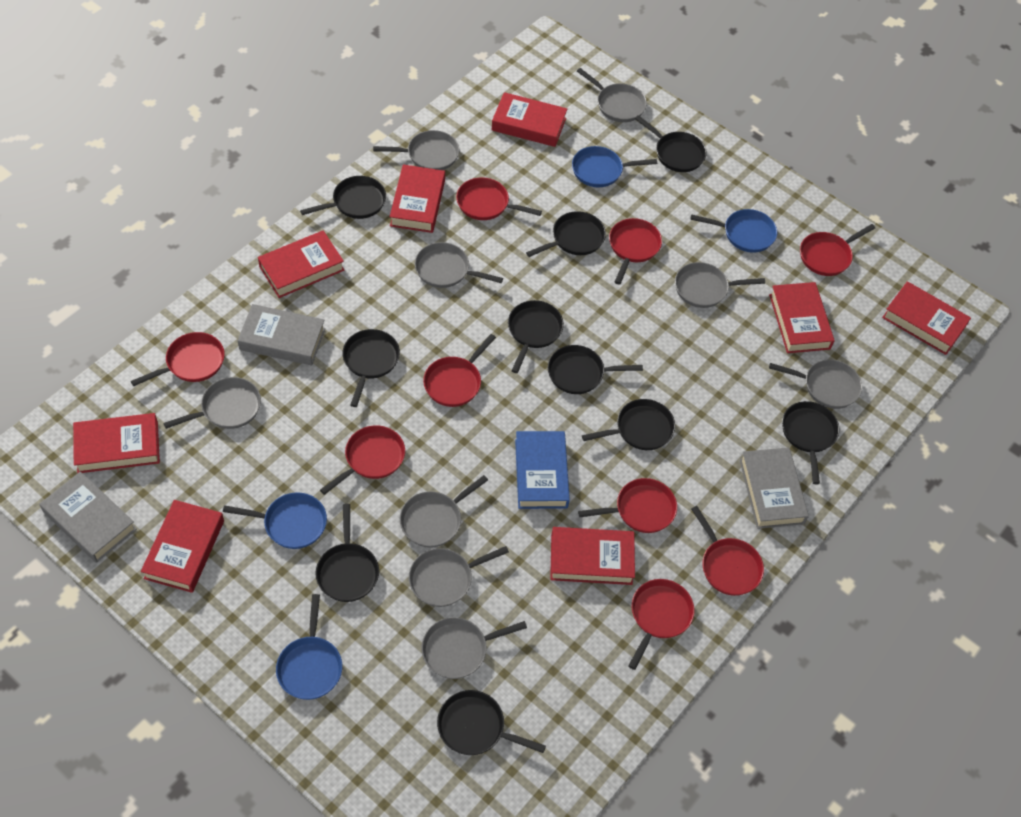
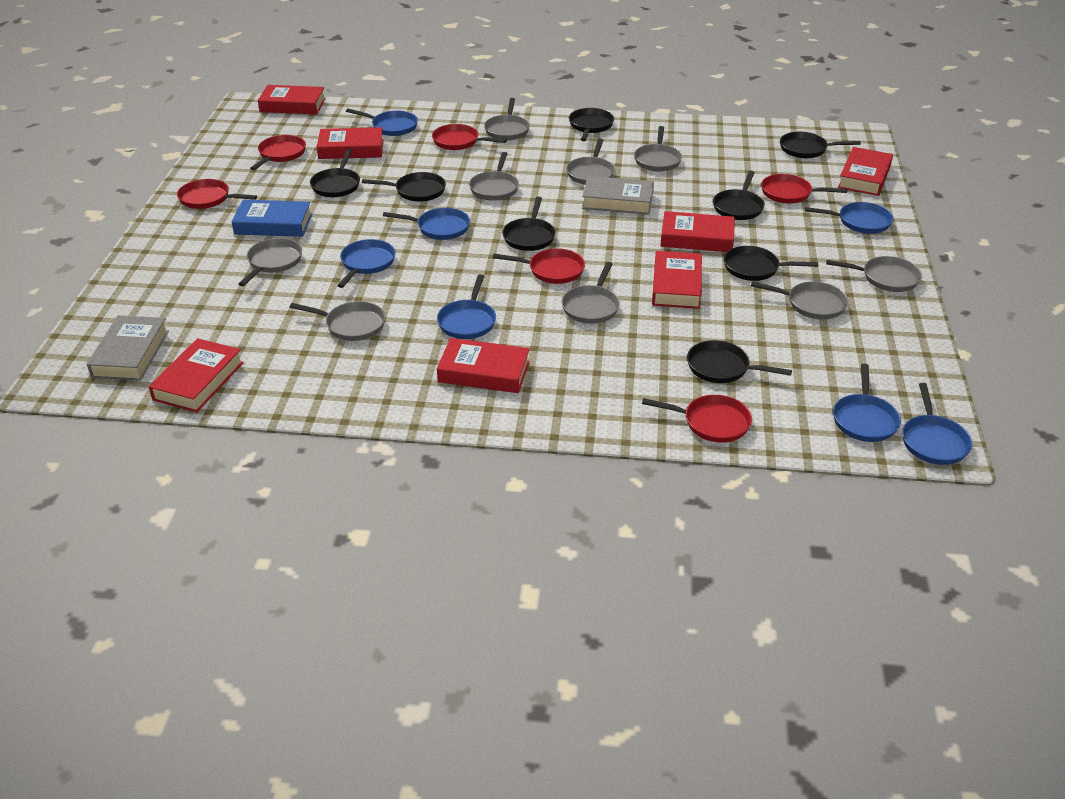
black pan: 10 -> 8
blue pan: 4 -> 7
grey book: 3 -> 2
red book: 8 -> 7
red pan: 9 -> 6

